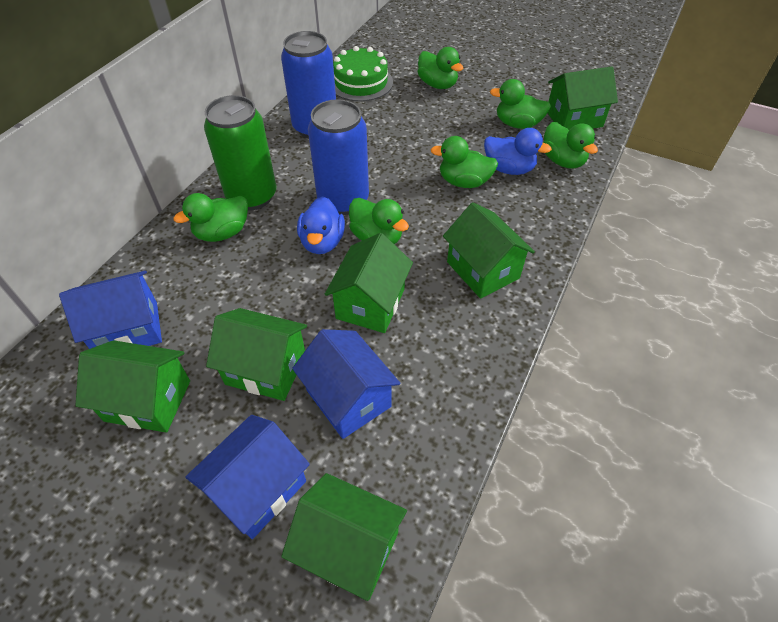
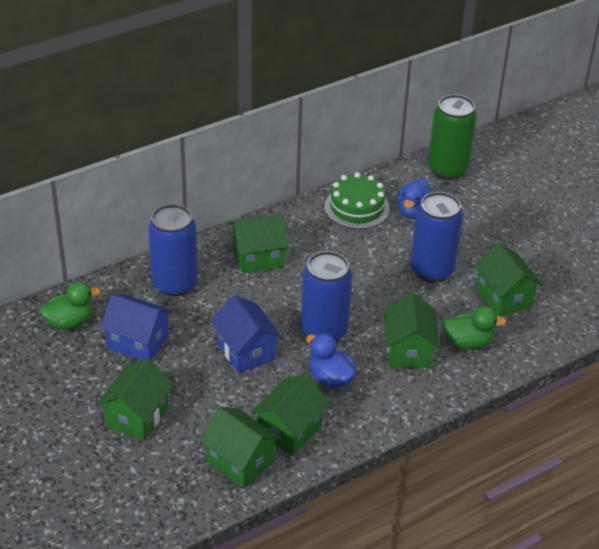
blue can: 2 -> 3
blue house: 3 -> 2
green duck: 6 -> 2

